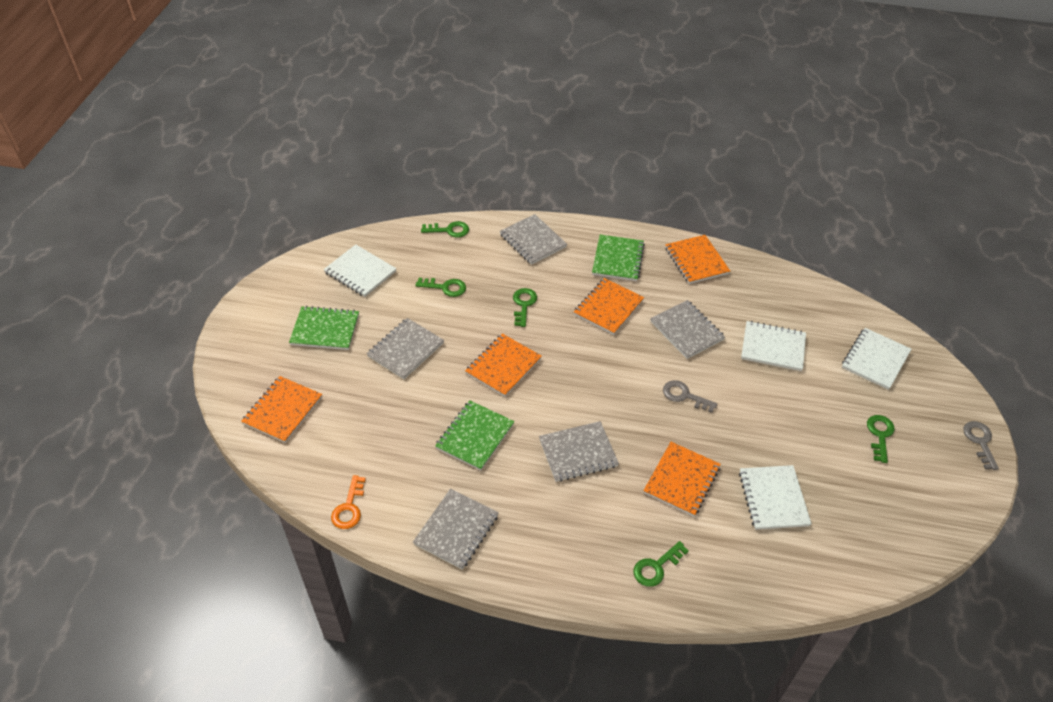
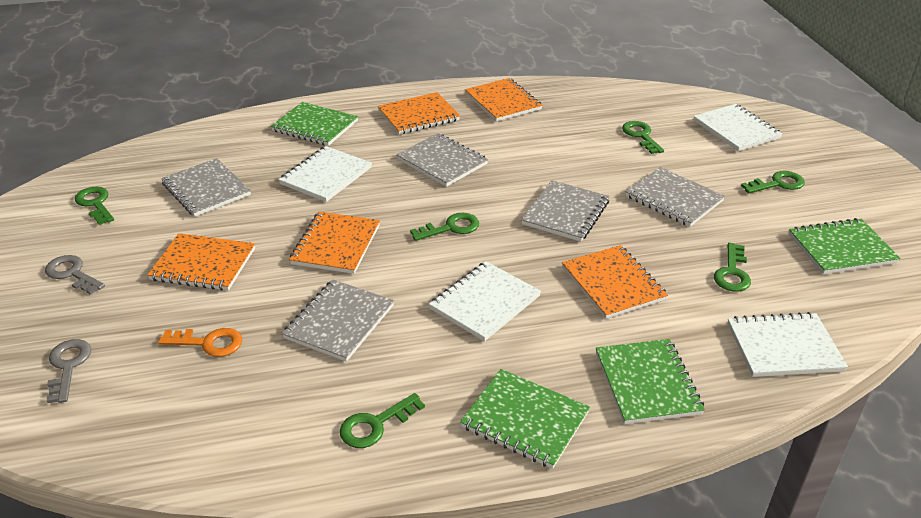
green key: 5 -> 6
green notebook: 3 -> 4

